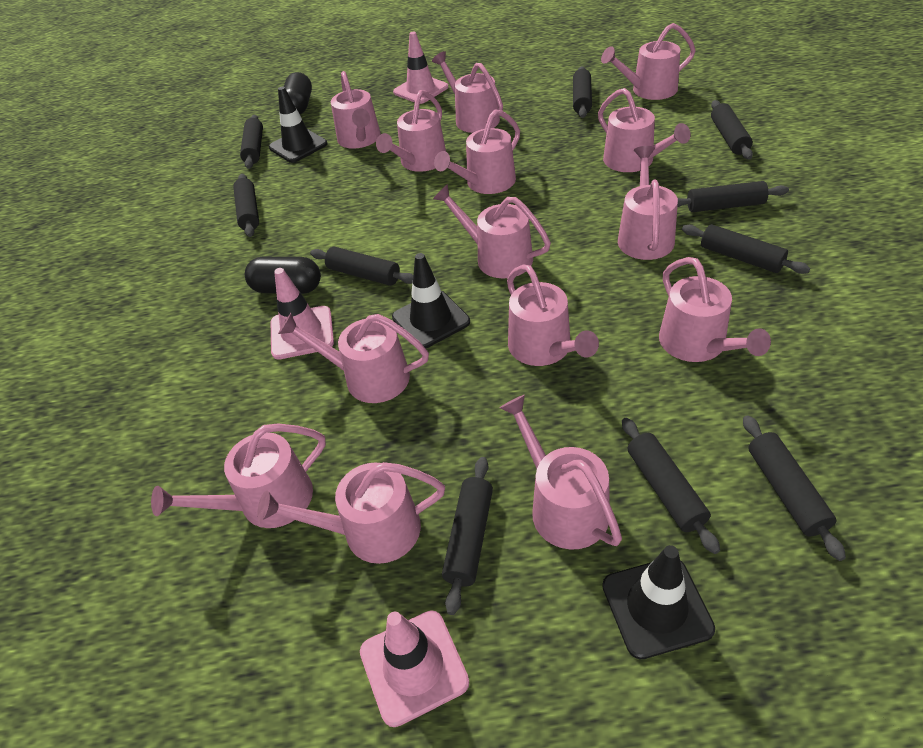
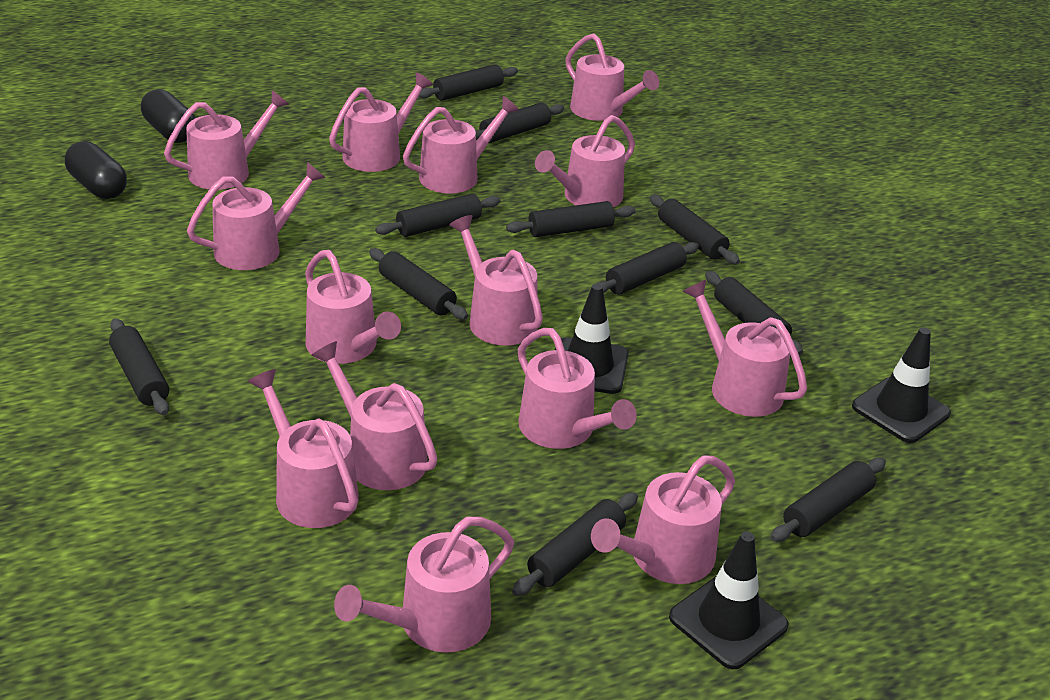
black rolling pin: 10 -> 11
pink traffic cone: 3 -> 0

